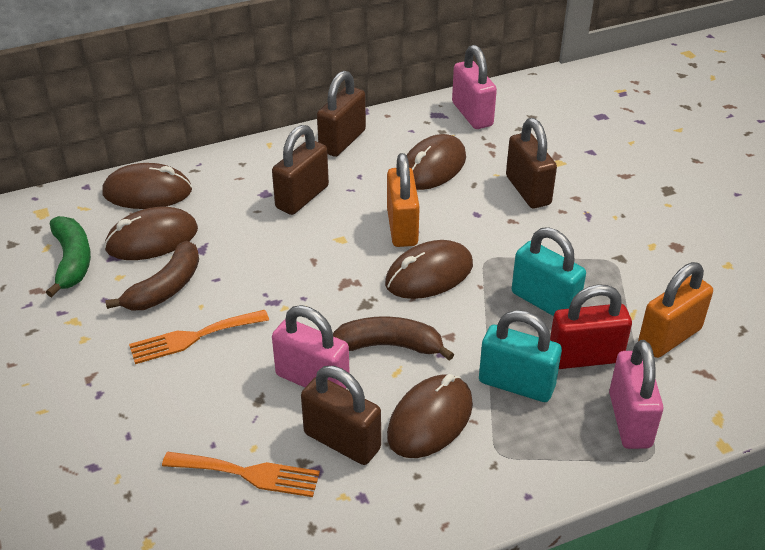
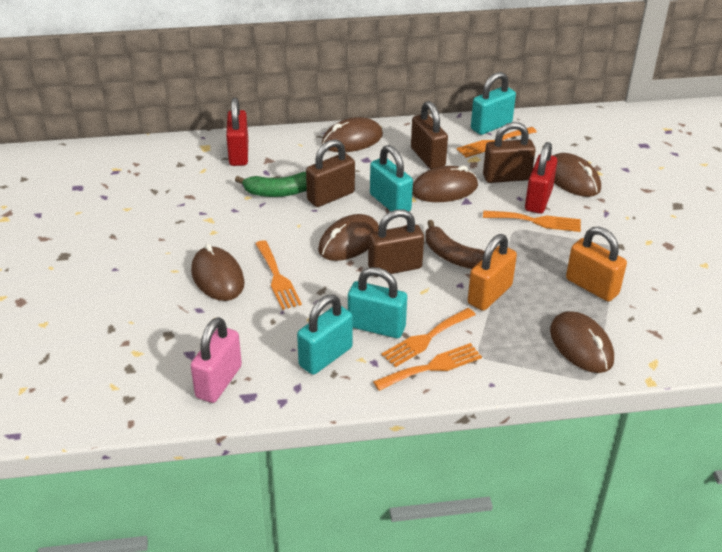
brown banana: 2 -> 1
brown mouse: 5 -> 6
orange fork: 2 -> 5
pink padlock: 3 -> 1
red padlock: 1 -> 2
turquoise padlock: 2 -> 4

